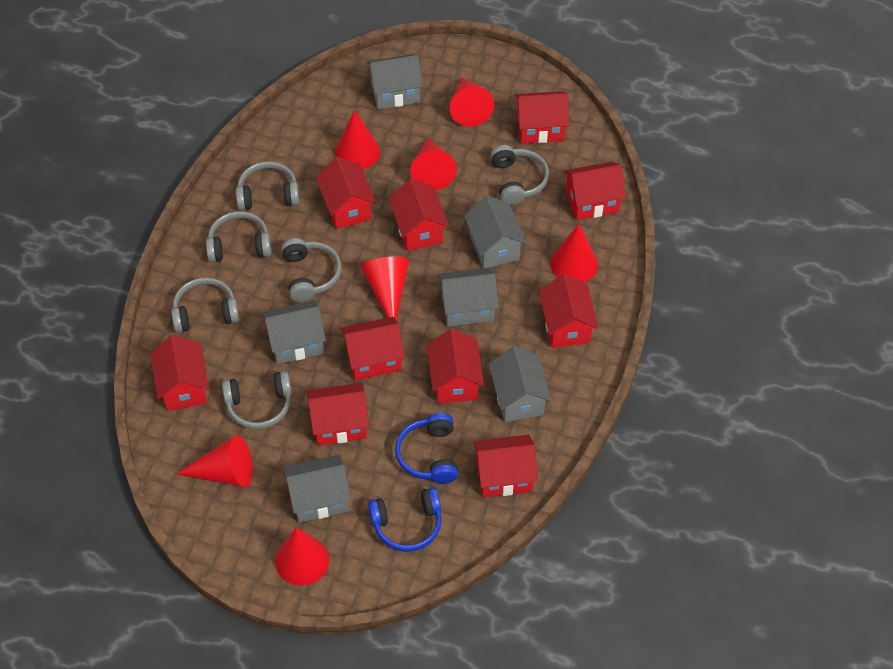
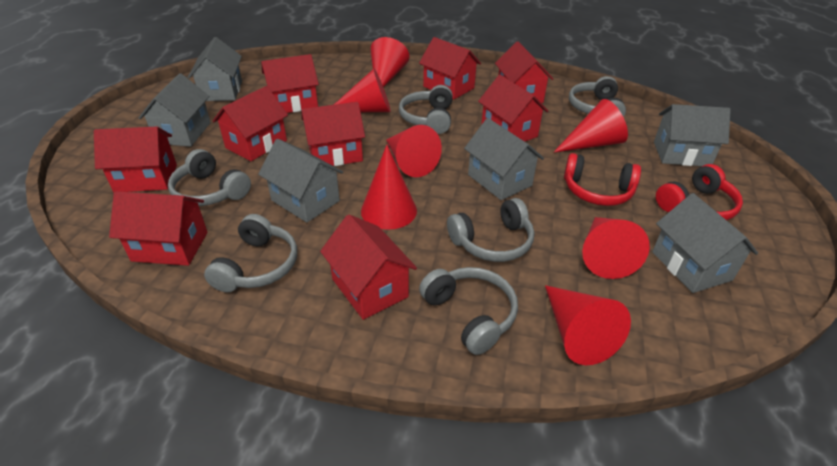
blue headphones: 2 -> 0
red headphones: 0 -> 2
red house: 10 -> 9

